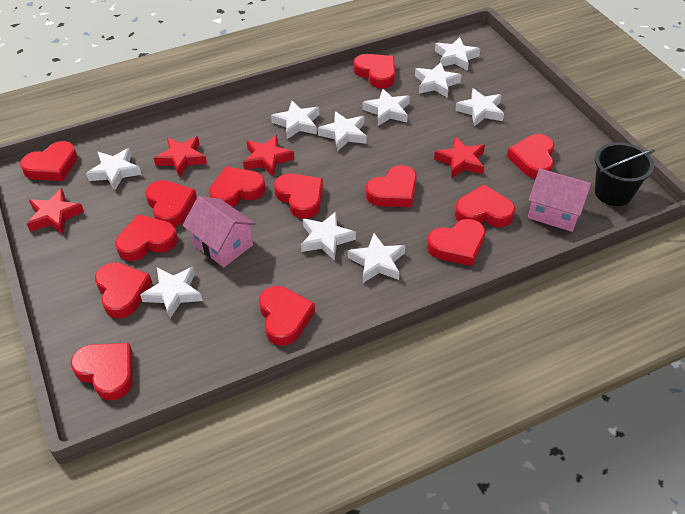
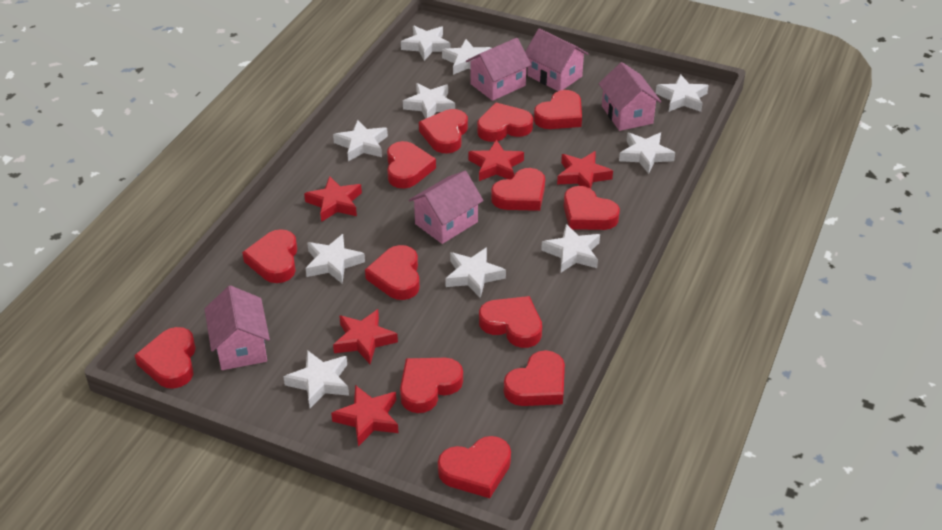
black bucket: 1 -> 0
pink house: 2 -> 5
red star: 4 -> 5

